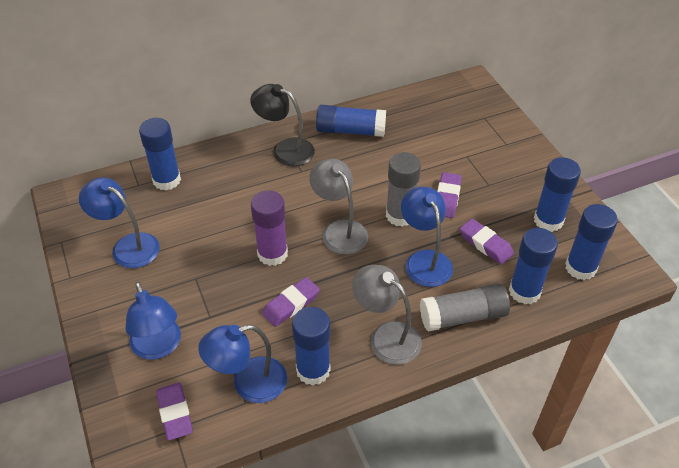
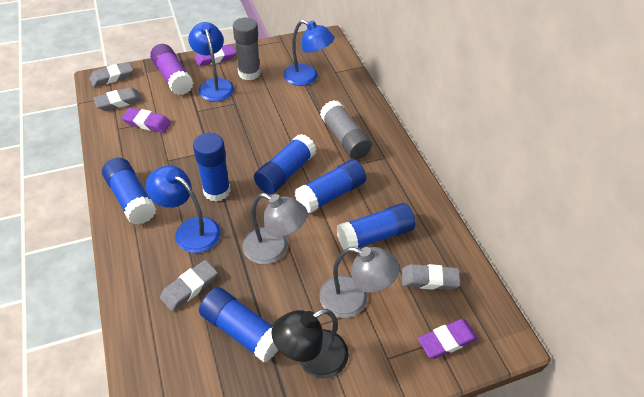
blue lamp: 4 -> 3
grey eraser: 0 -> 4
purple eraser: 4 -> 3

